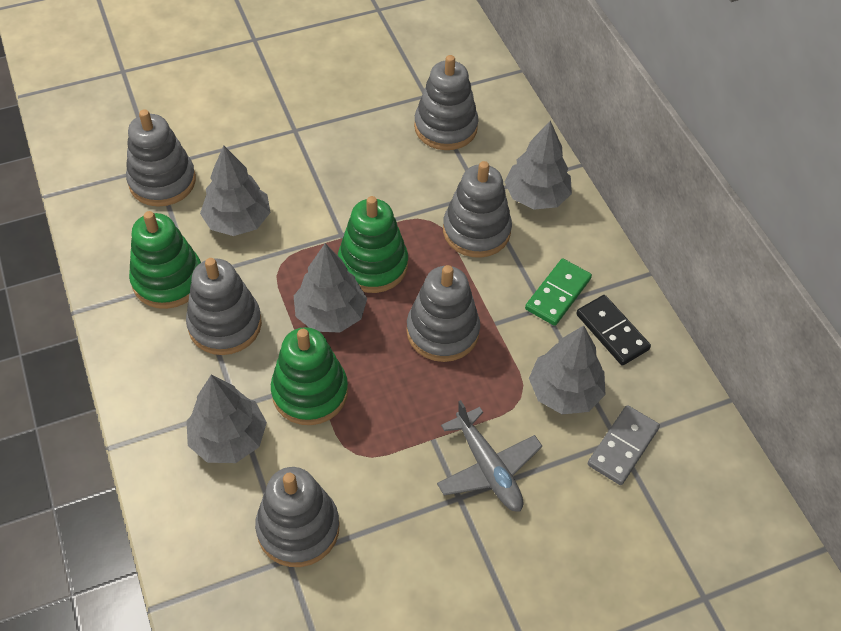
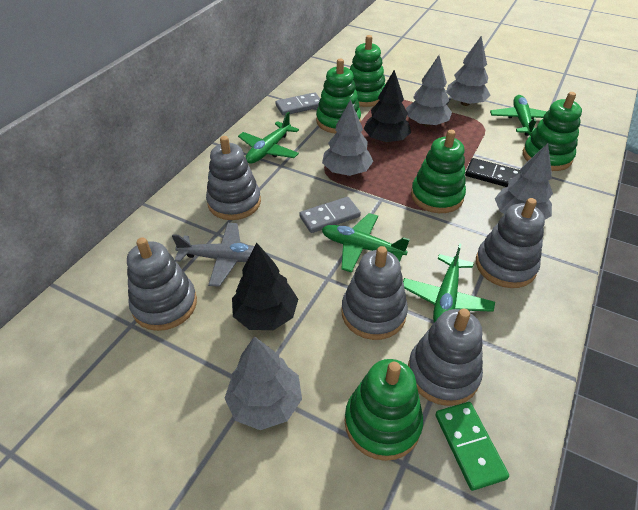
black tree: 0 -> 2
green plane: 0 -> 4
green stacking toy: 3 -> 5
grey domino: 1 -> 2
grey stacking toy: 6 -> 5

